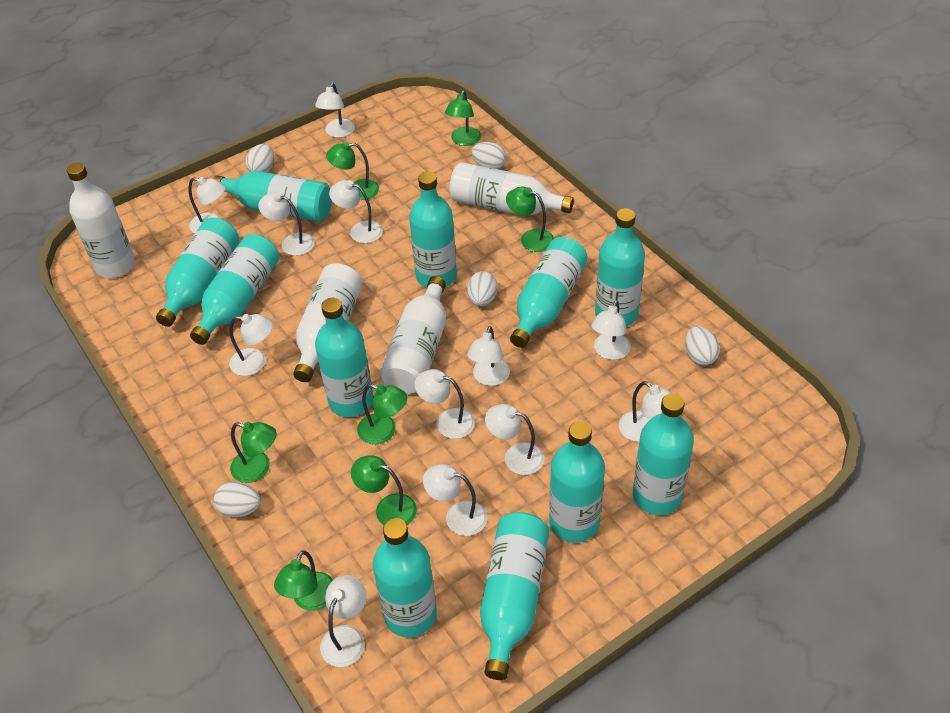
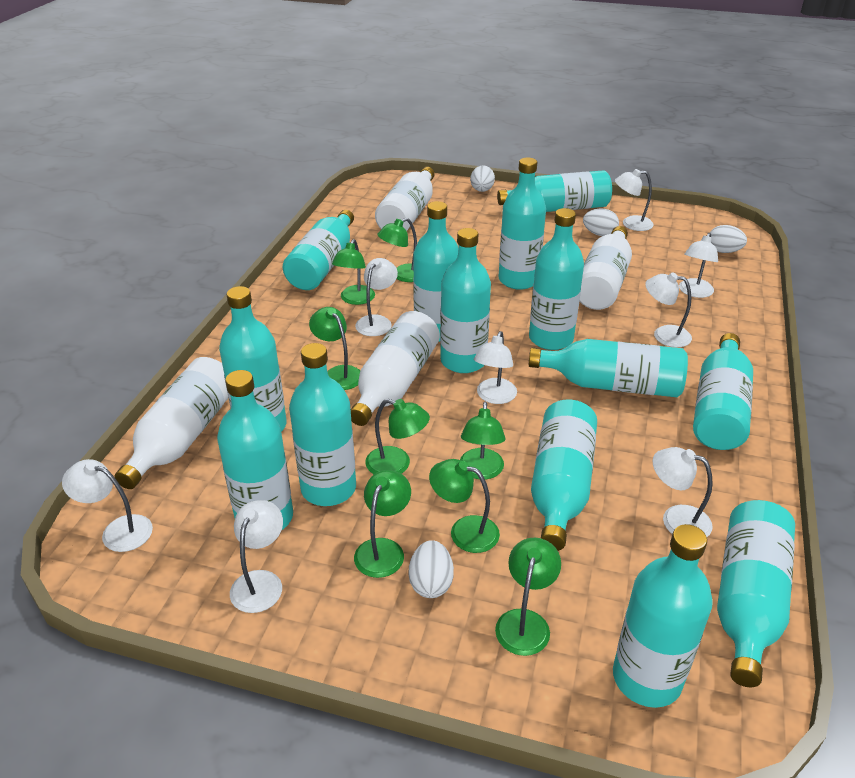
green lamp: 7 -> 8
turquoise bottle: 11 -> 14
white egg: 5 -> 4
white lamp: 12 -> 8

